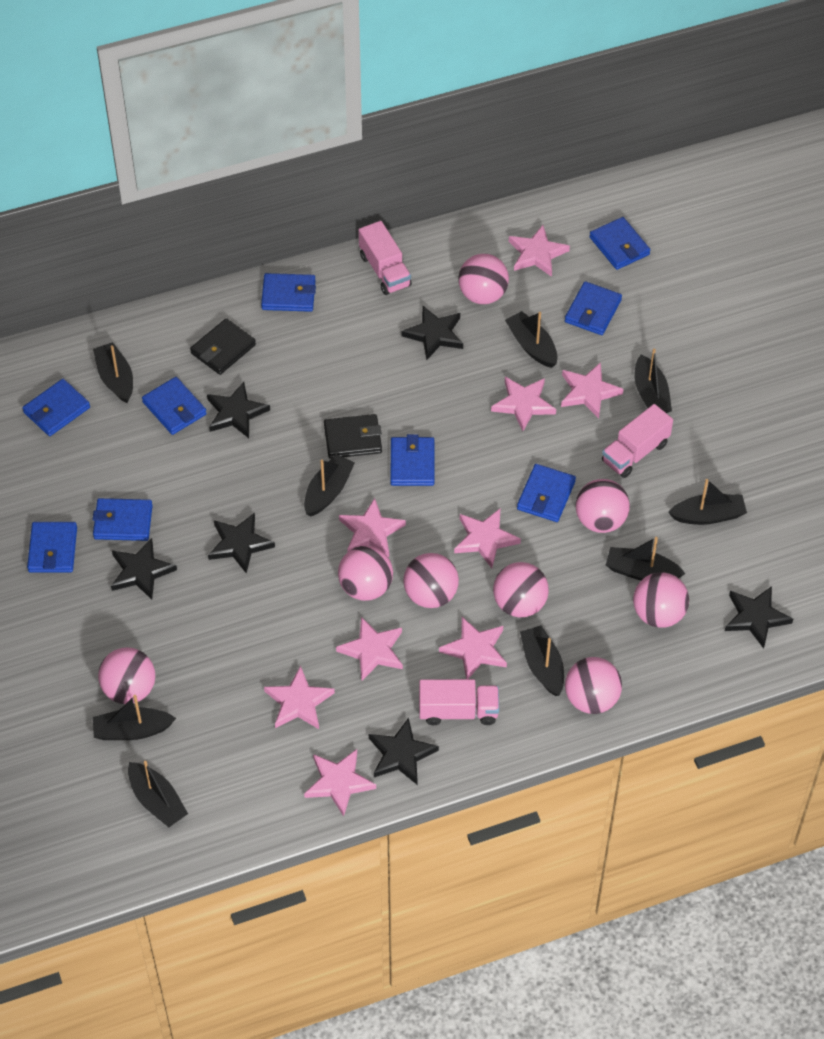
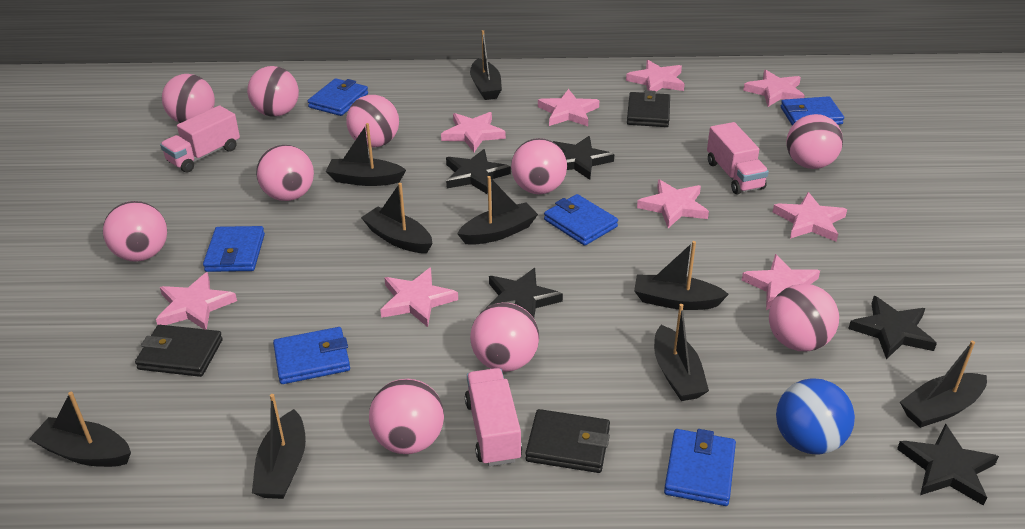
black star: 6 -> 5
black wallet: 2 -> 3
blue ball: 0 -> 1
blue wallet: 9 -> 6
pink ball: 8 -> 10

